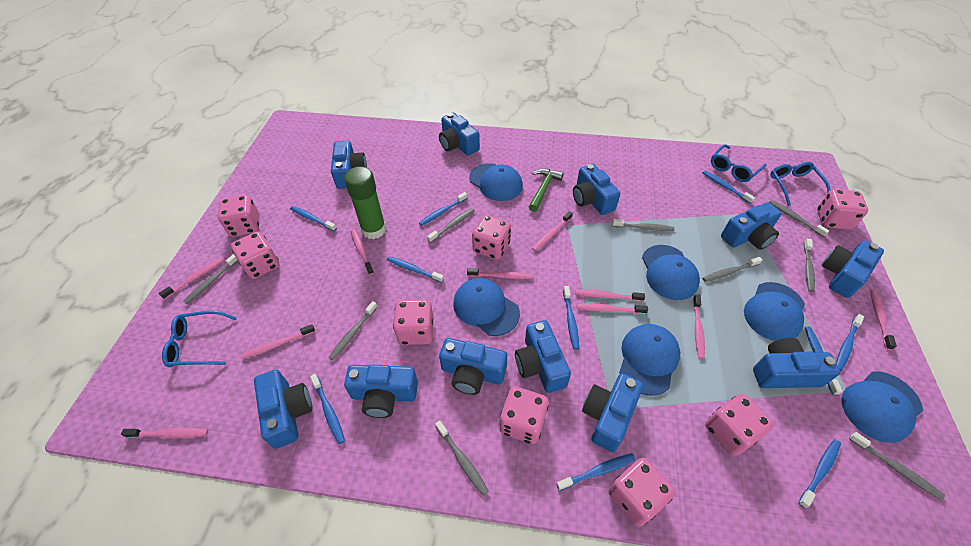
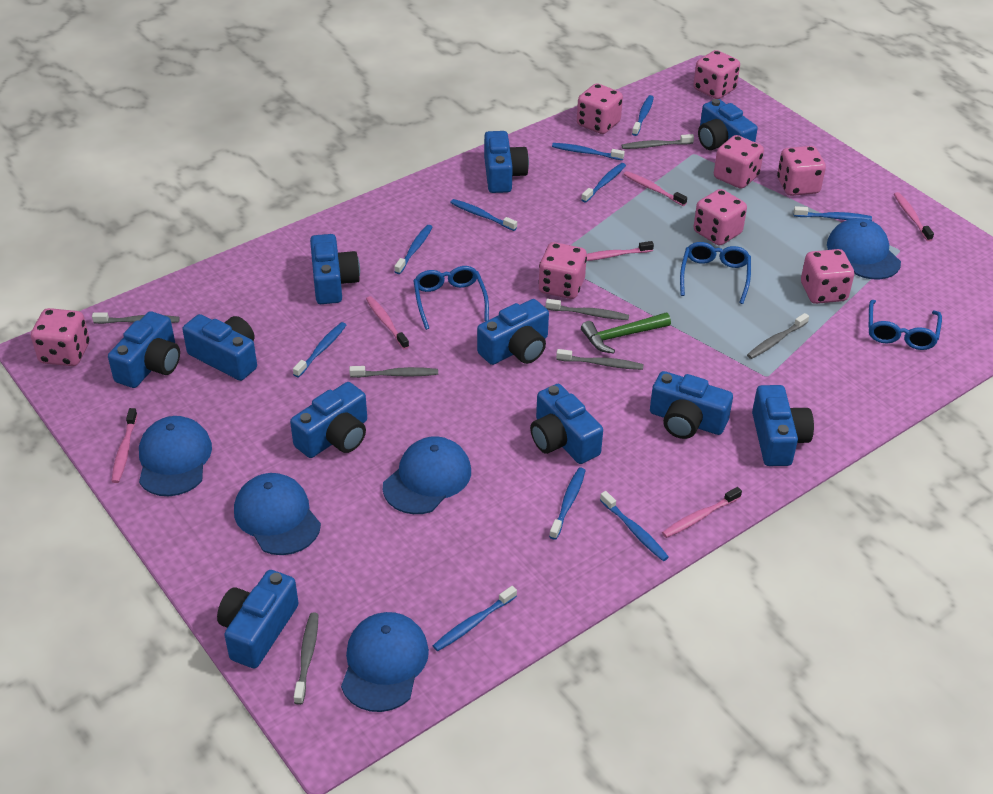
blue cap: 6 -> 5
green glue stick: 1 -> 0
grey toothbrush: 9 -> 7
pink toothbrush: 10 -> 6

